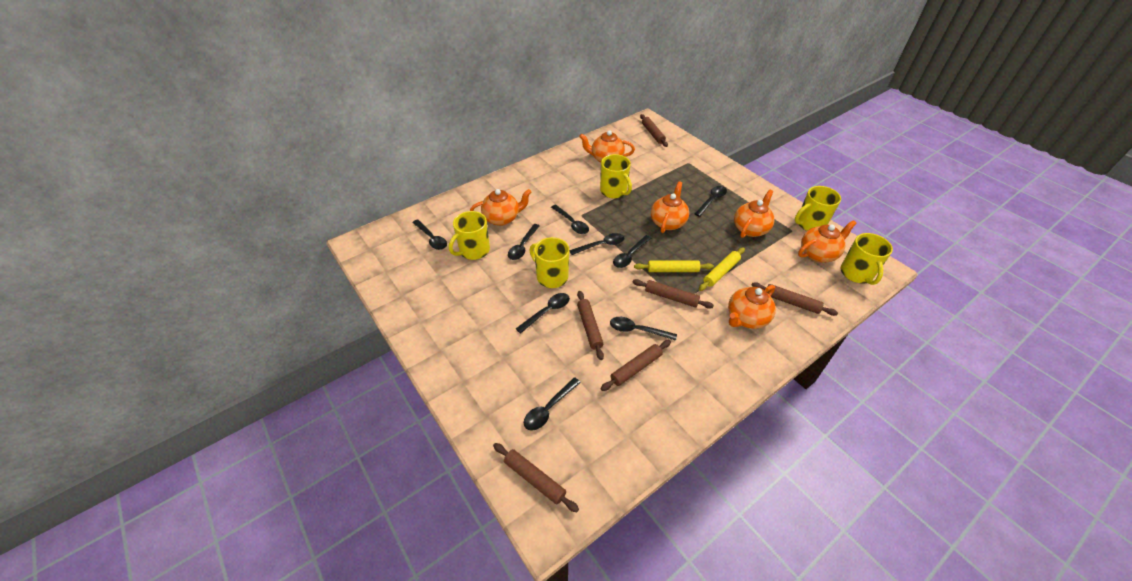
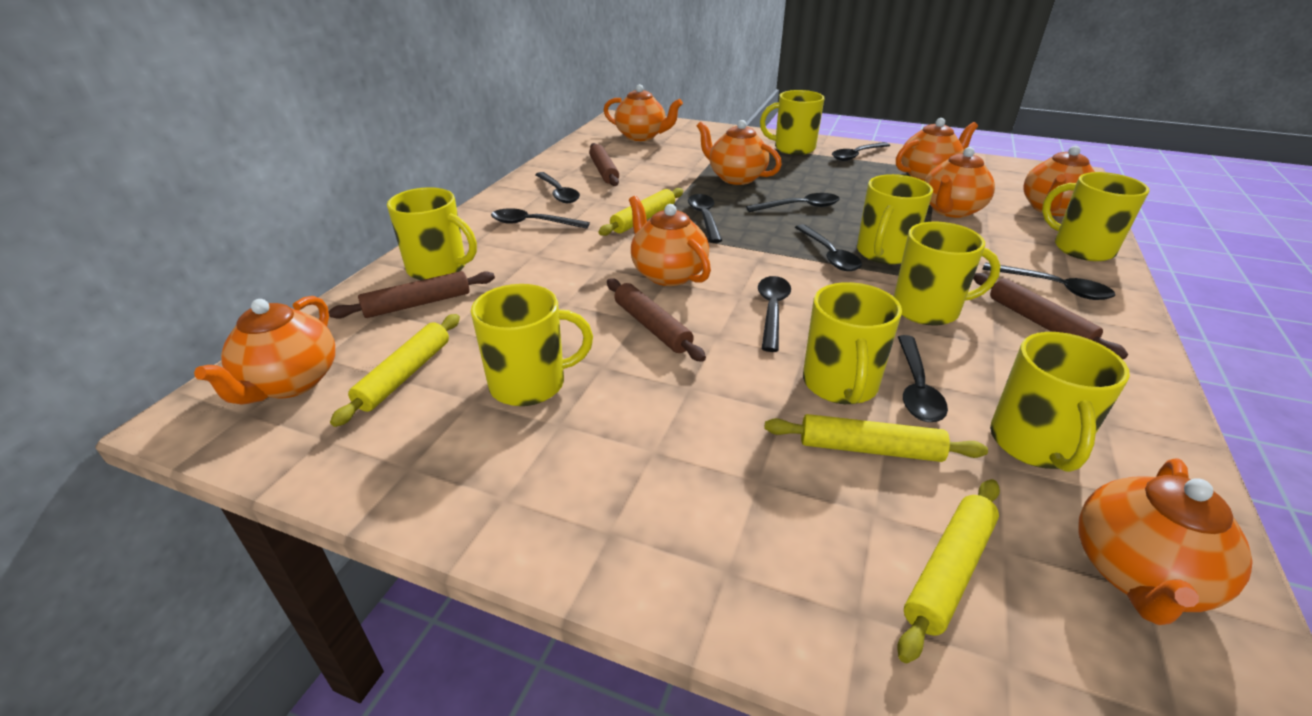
brown rolling pin: 6 -> 4
orange teapot: 6 -> 8
yellow mug: 5 -> 8
yellow rolling pin: 2 -> 4

